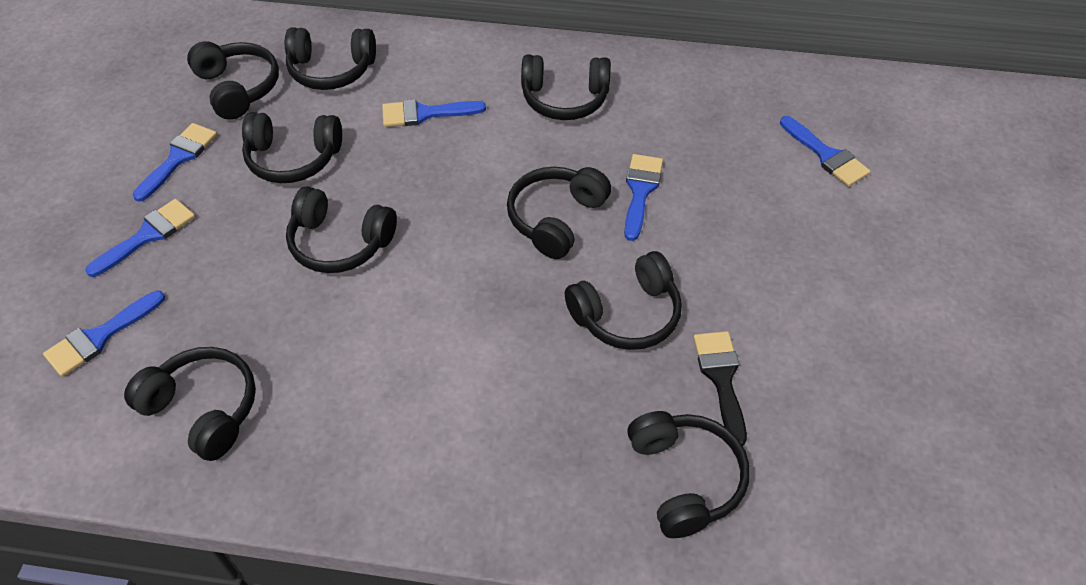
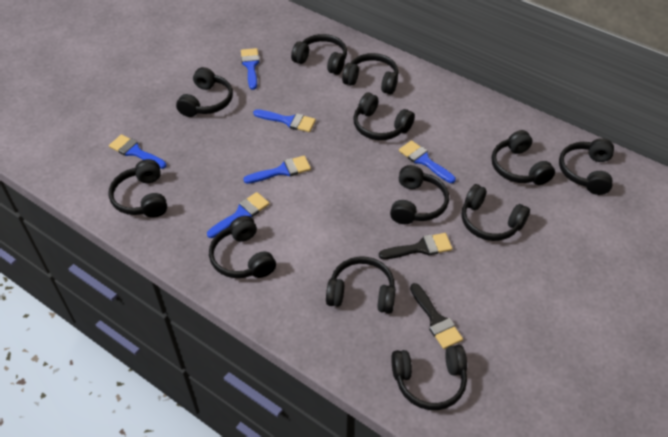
black brush: 1 -> 2
black headphones: 9 -> 12

